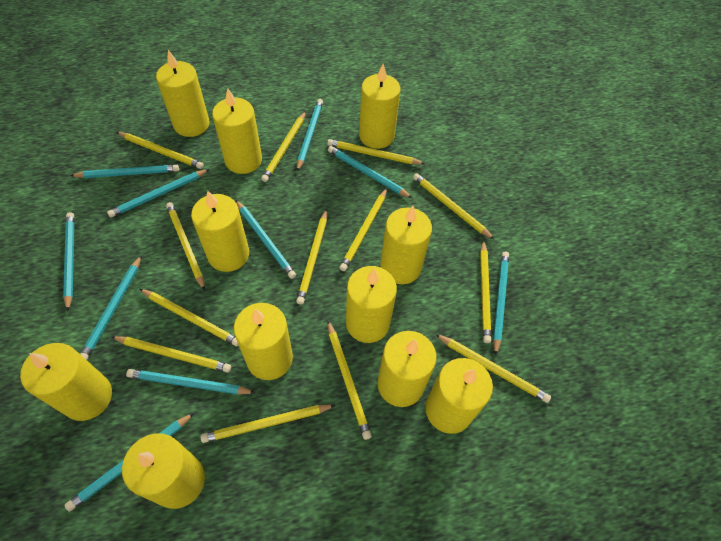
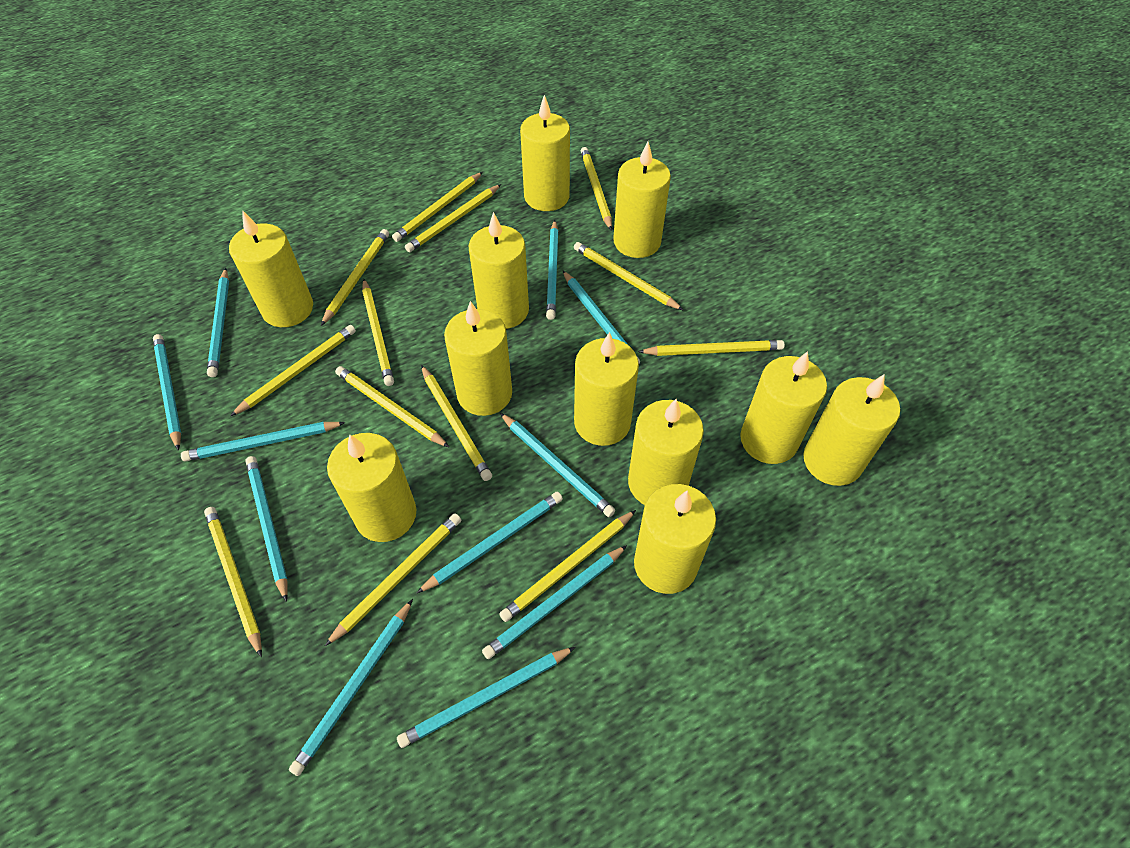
turquoise pencil: 10 -> 11

